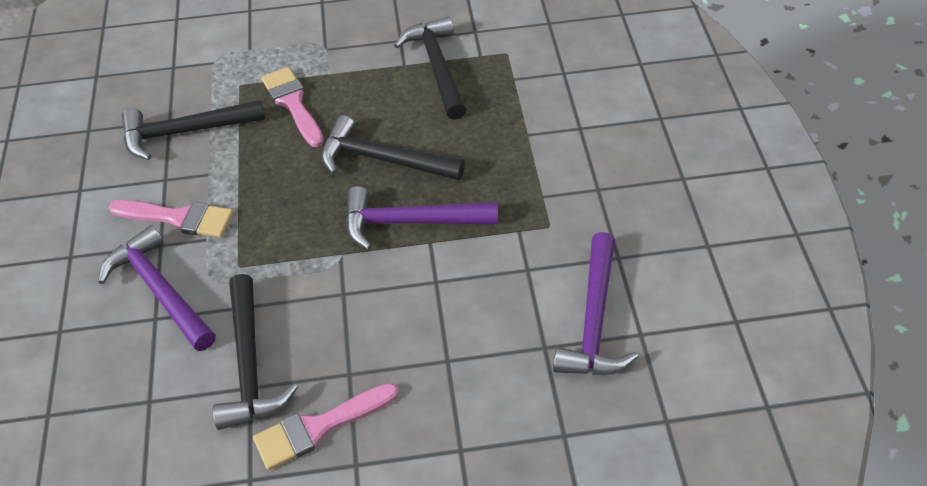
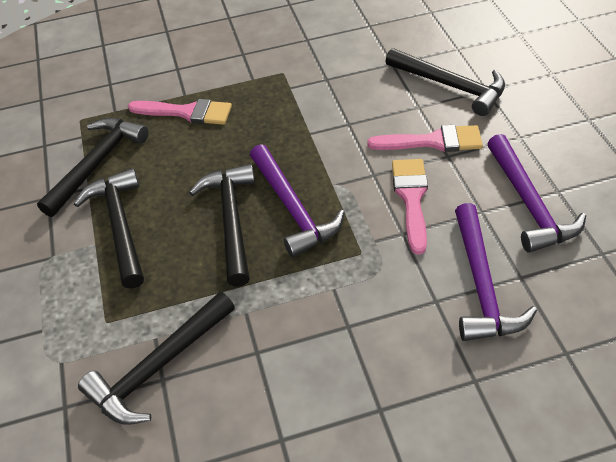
black hammer: 4 -> 5

